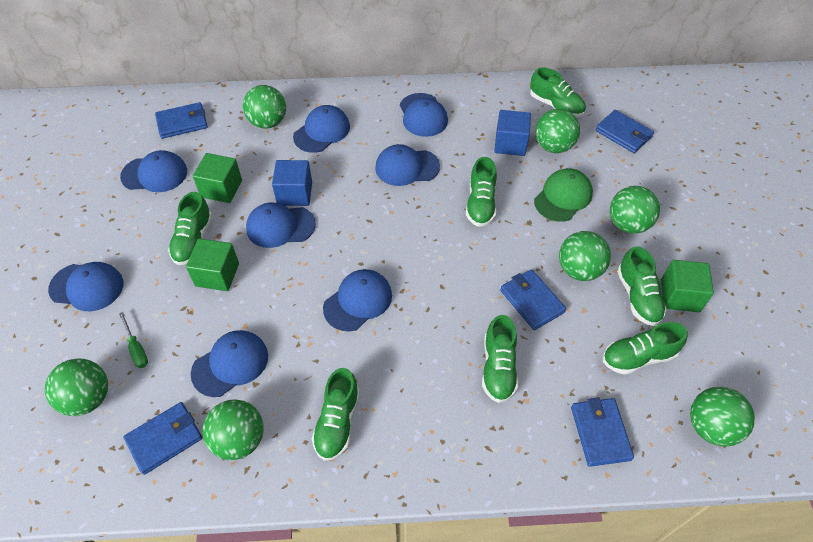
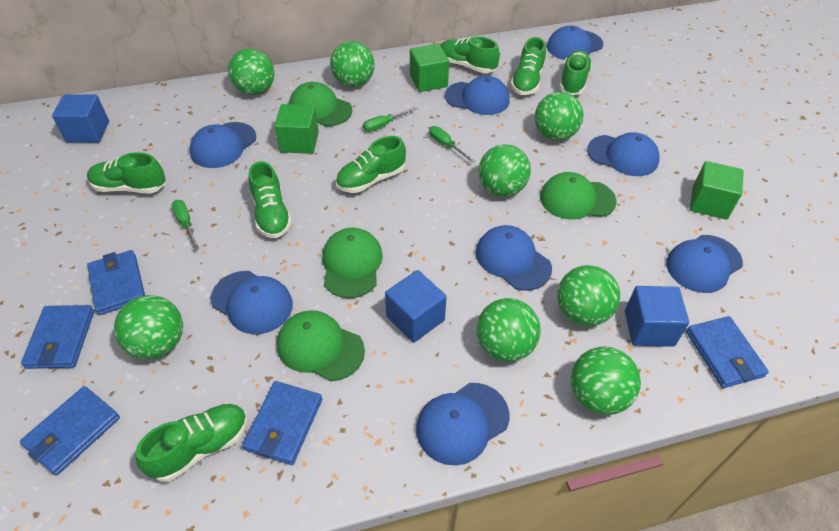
blue cube: 2 -> 3
green ball: 7 -> 8
green cap: 1 -> 4
green screwdriver: 1 -> 3

